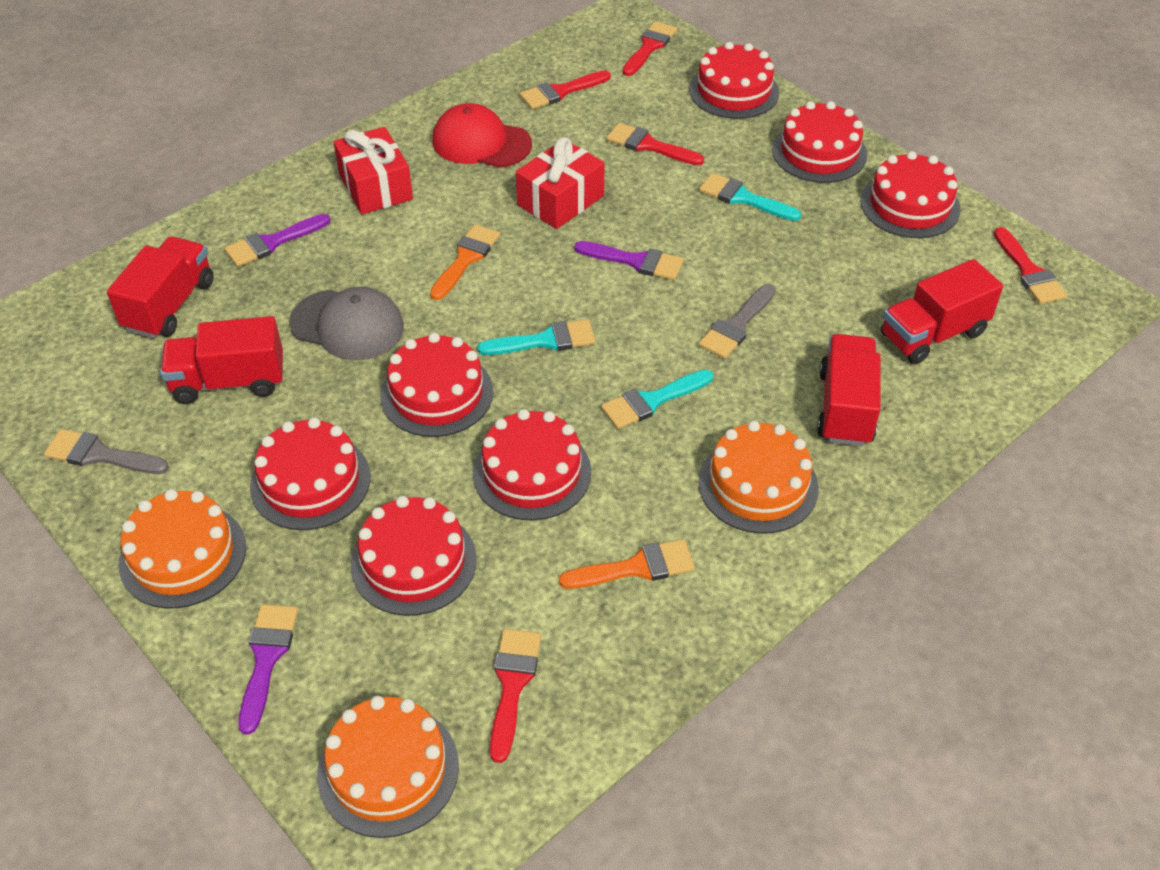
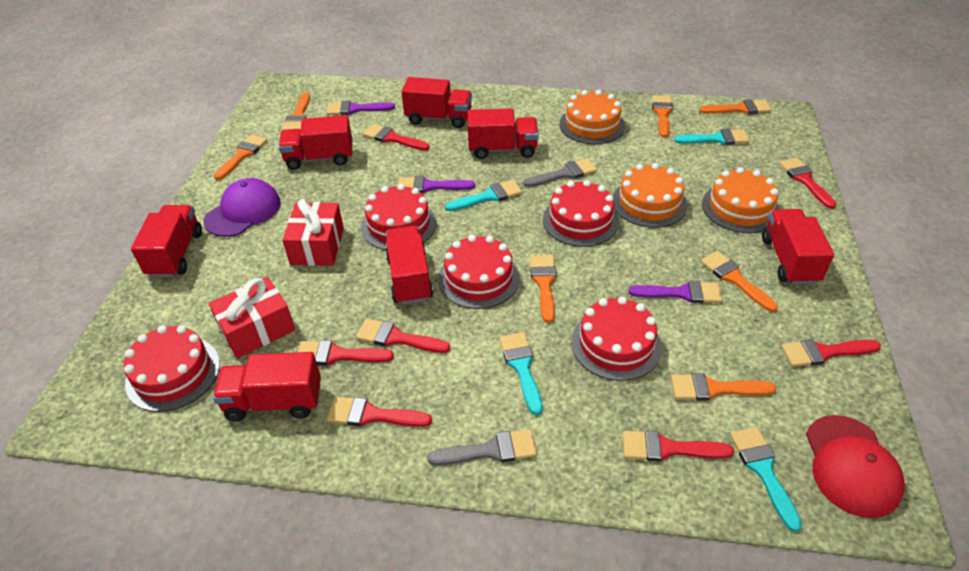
grey cap: 1 -> 0
orange brush: 2 -> 7
purple cap: 0 -> 1
red brush: 5 -> 7
red cake: 7 -> 5
red truck: 4 -> 7
turquoise brush: 3 -> 4

